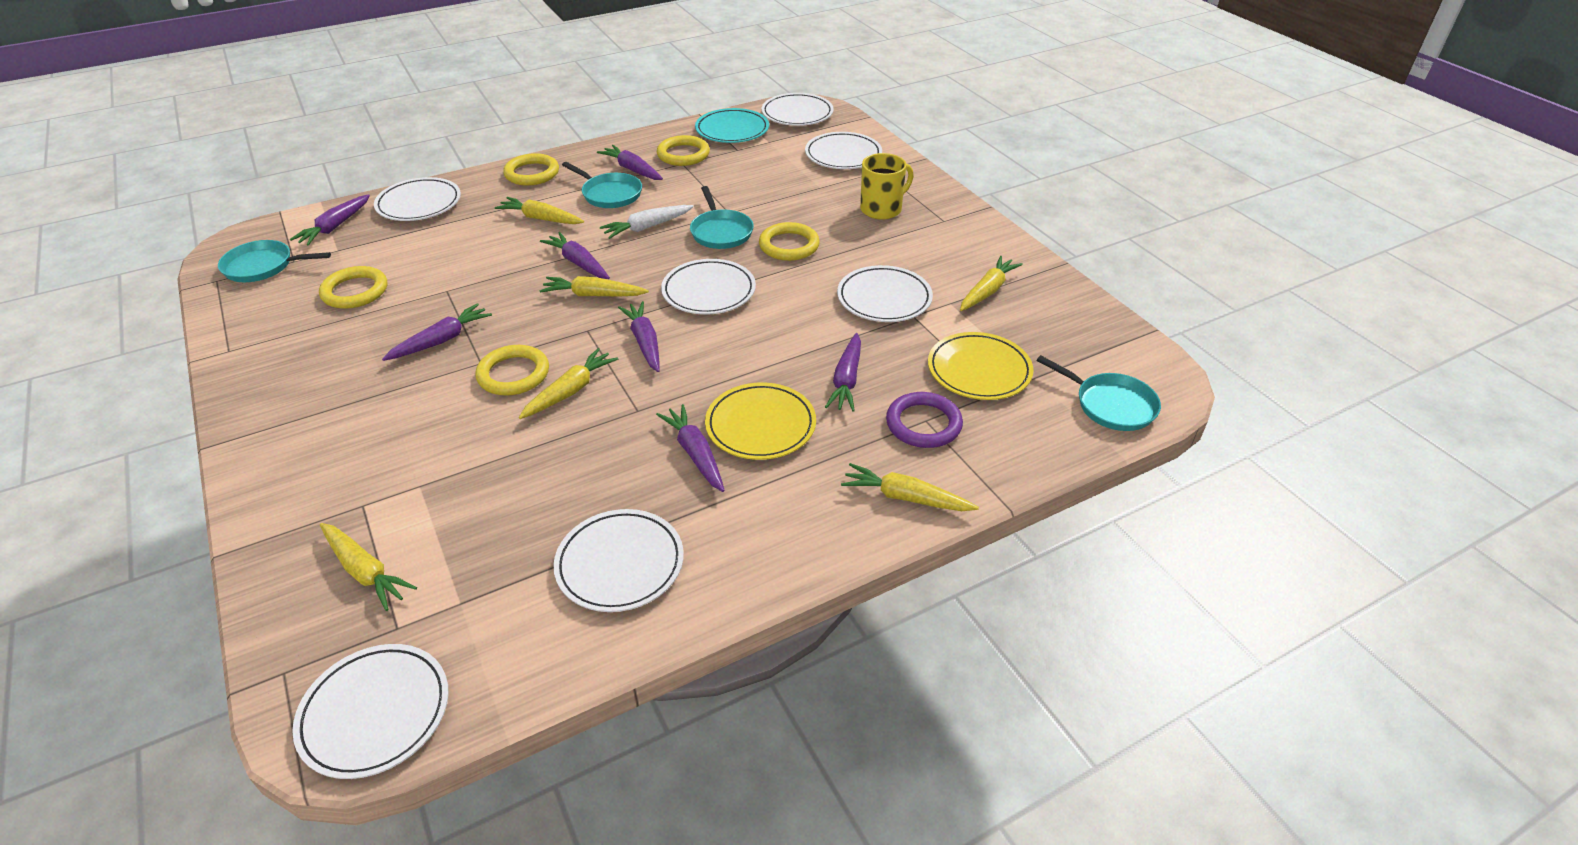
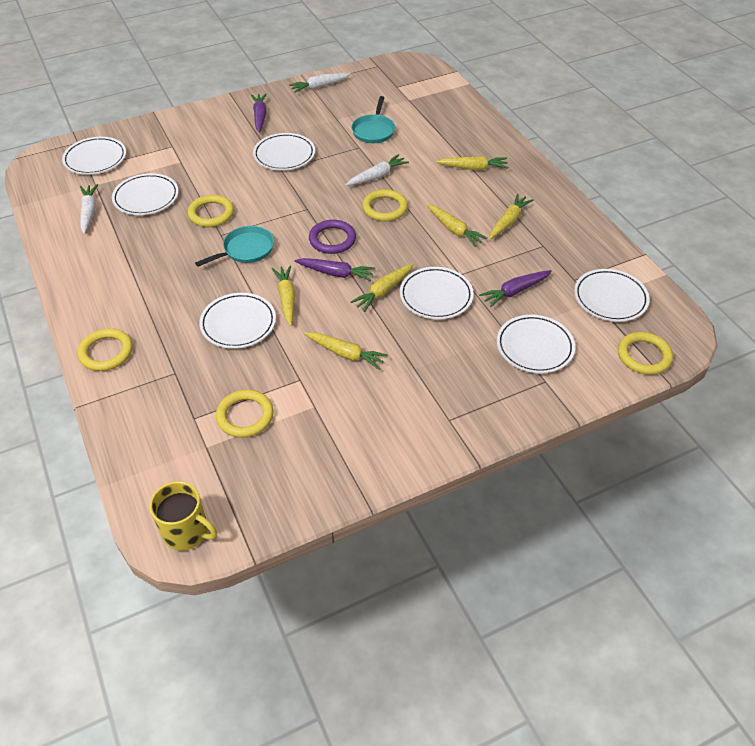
purple carrot: 7 -> 3
turquoise pan: 4 -> 2
turquoise plate: 1 -> 0
white carrot: 1 -> 3
yellow plate: 2 -> 0

